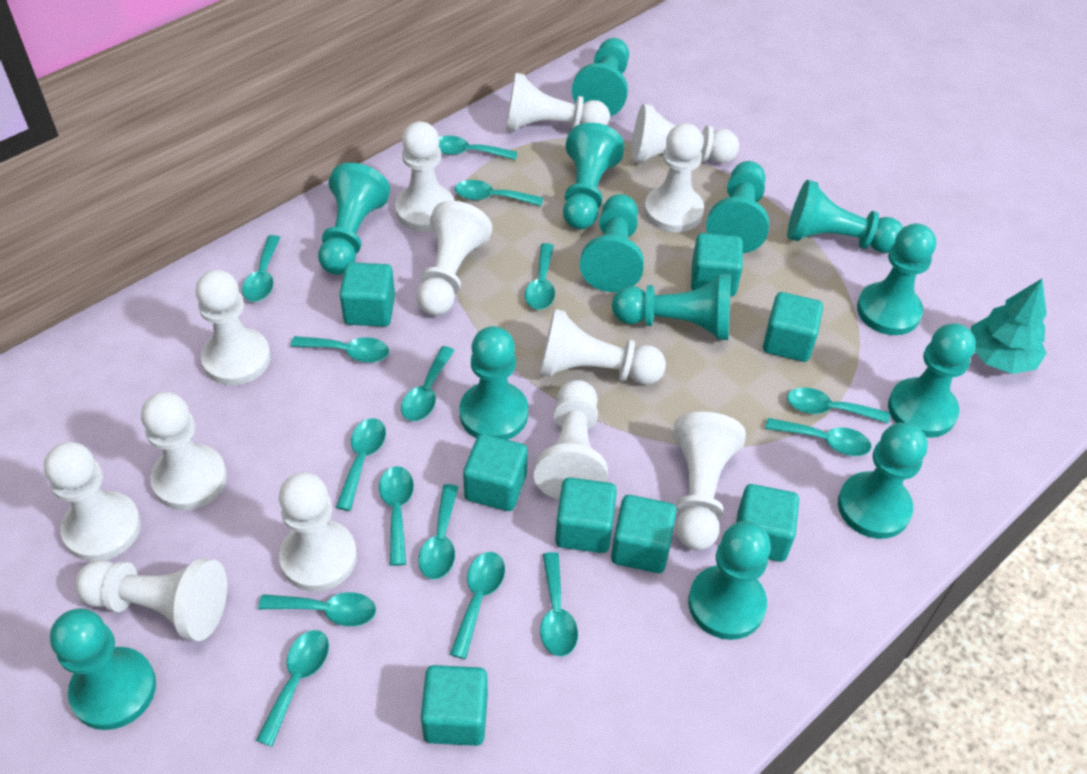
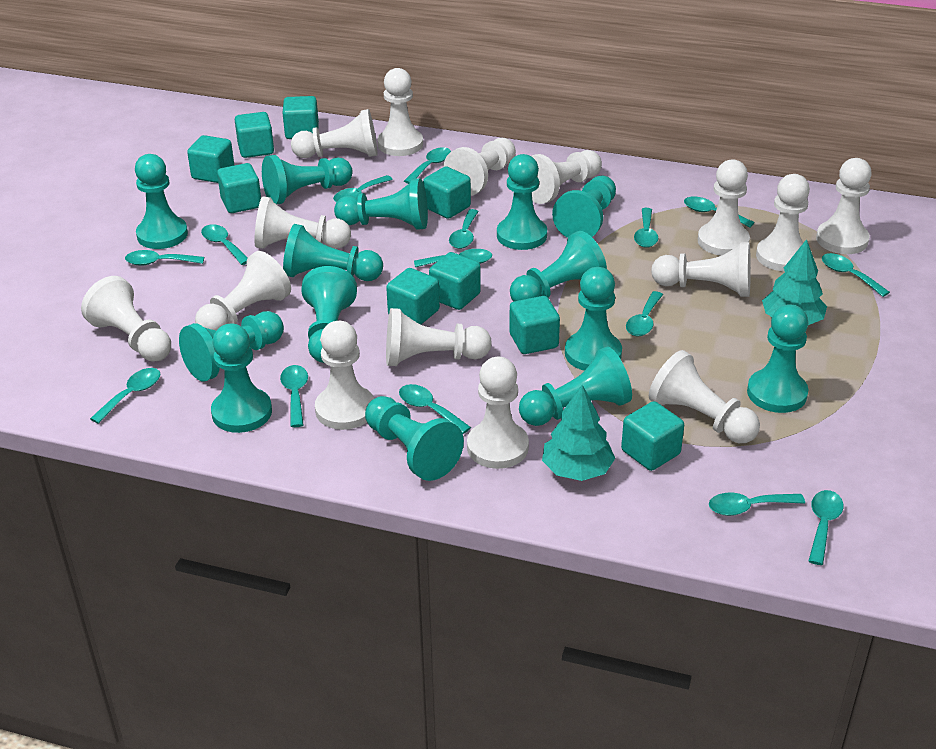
turquoise cube: 8 -> 9
turquoise pawn: 13 -> 14
turquoise tree: 1 -> 2
white pawn: 13 -> 15

